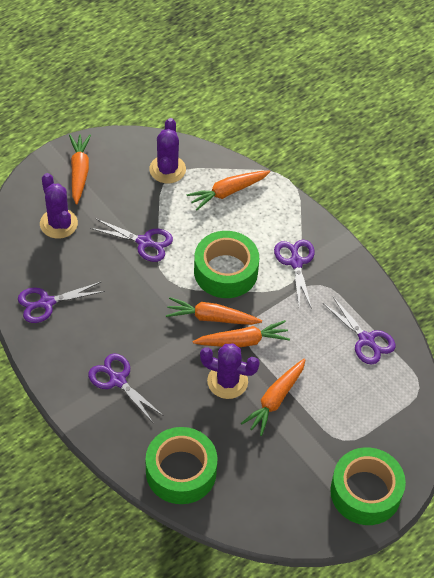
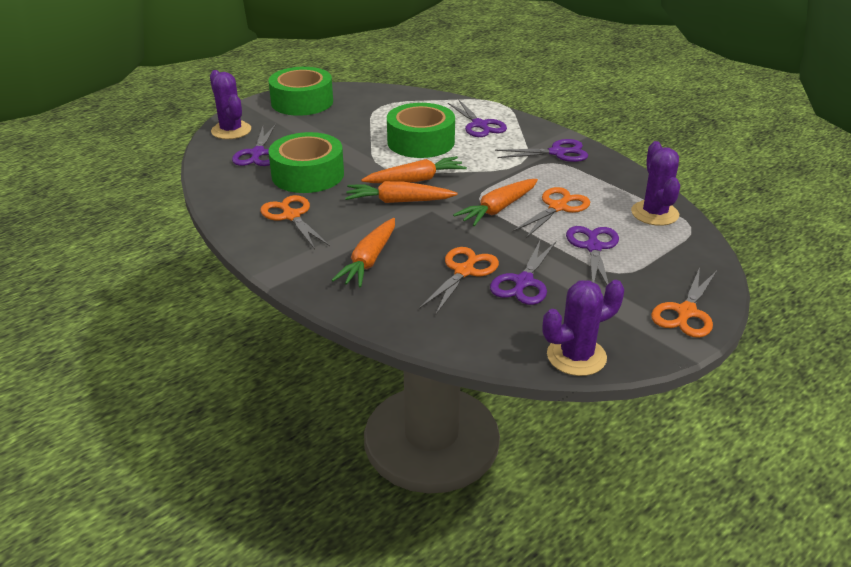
orange carrot: 5 -> 4
orange scissors: 0 -> 4

